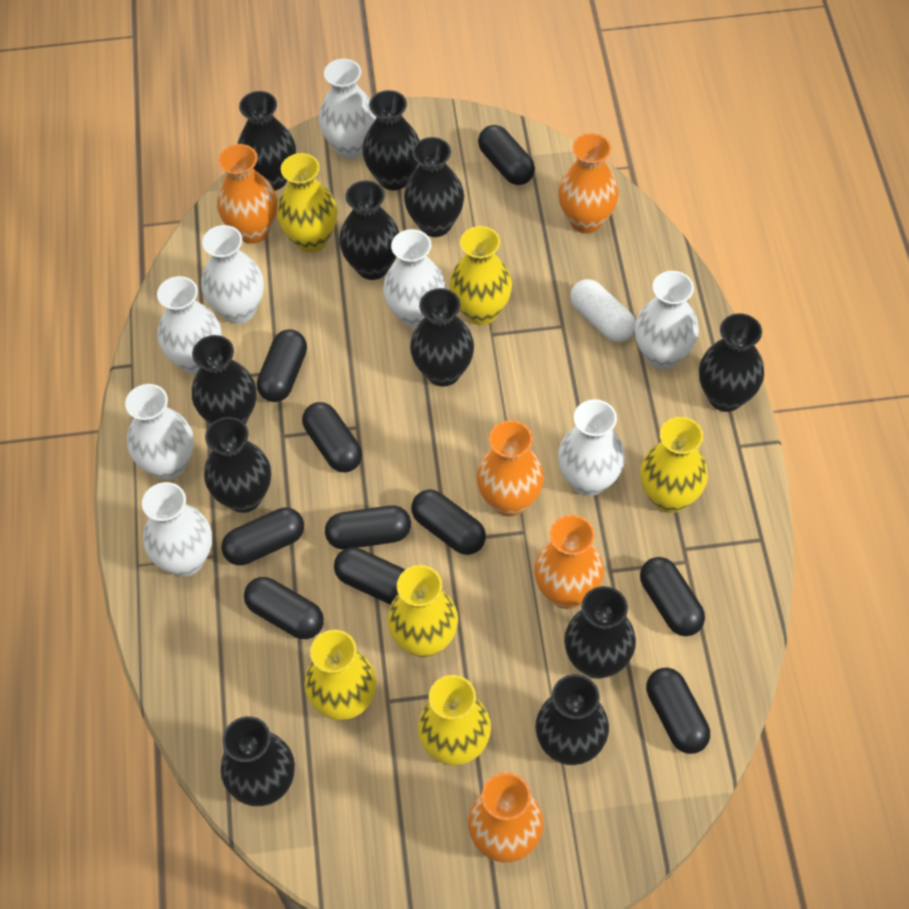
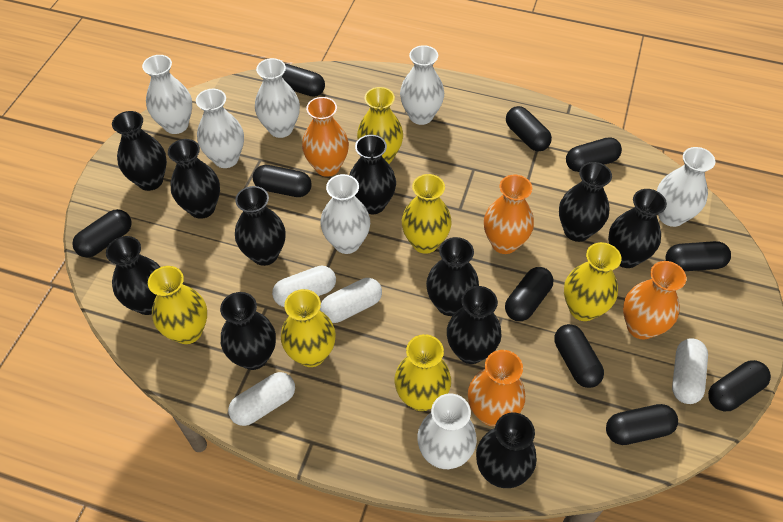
orange vase: 5 -> 4
white capsule: 1 -> 4
white vase: 8 -> 7

